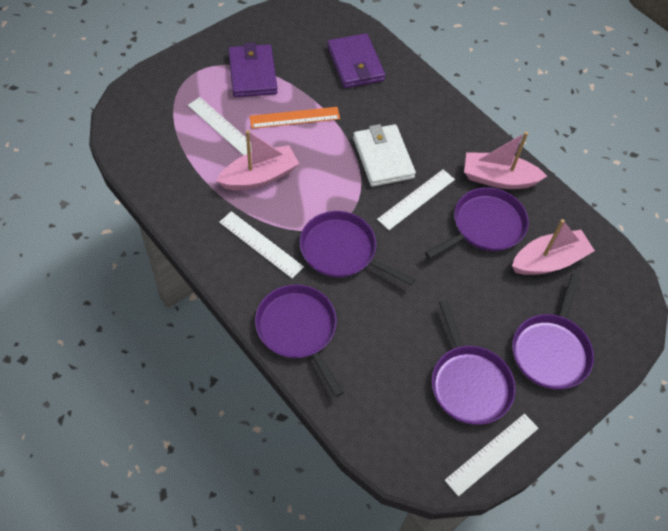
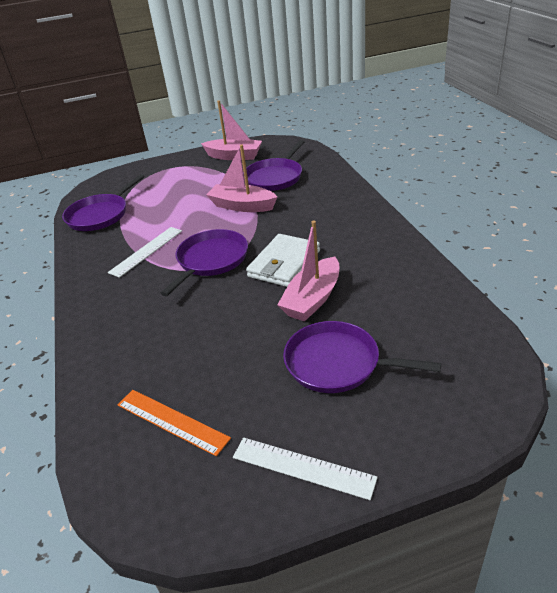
purple pan: 5 -> 4
purple wallet: 2 -> 0
white ruler: 4 -> 2

